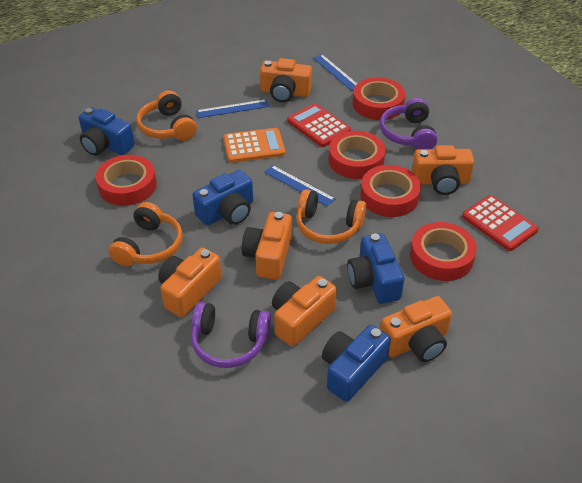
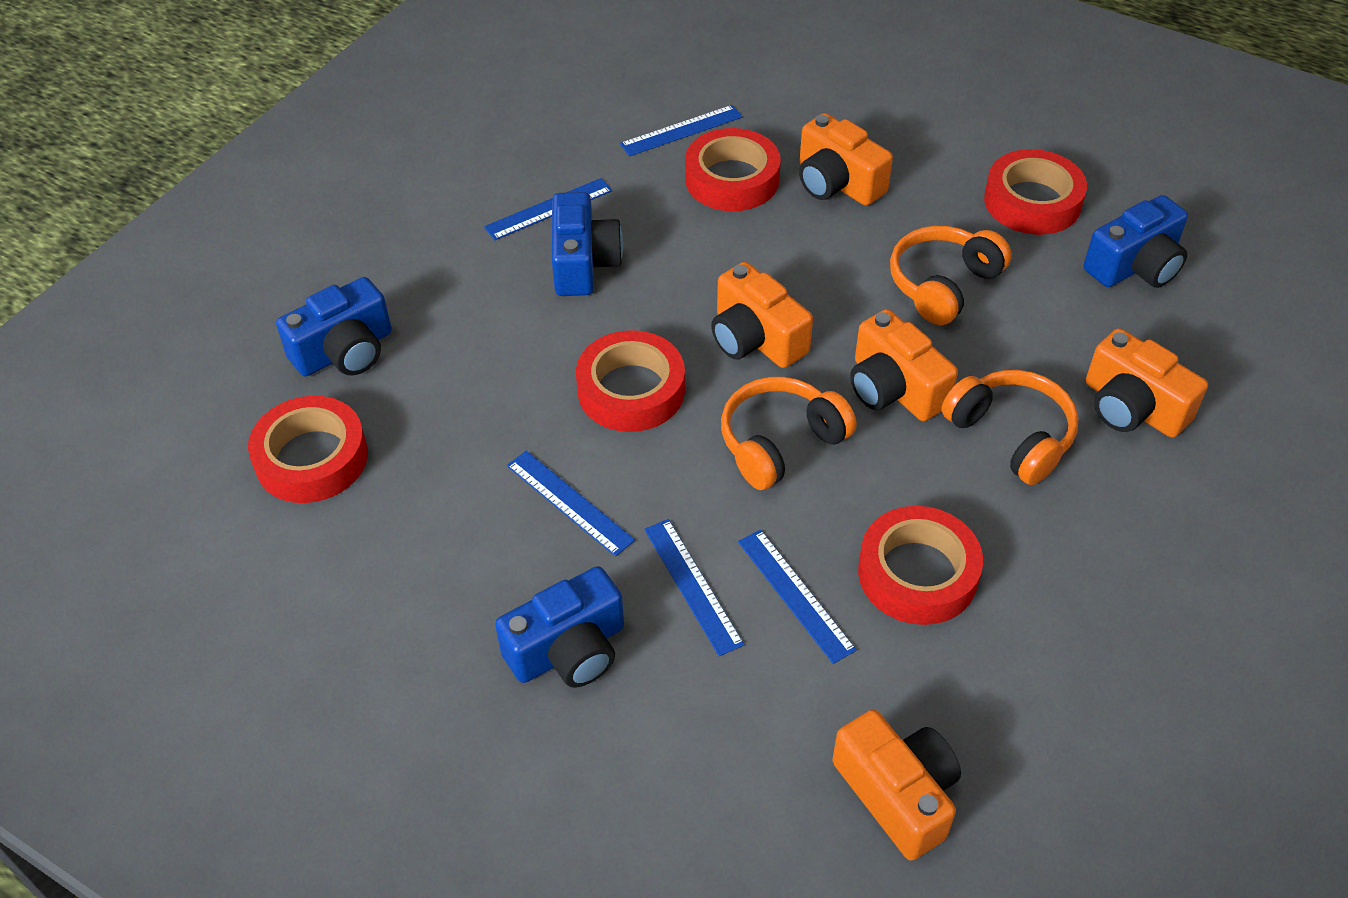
blue ruler: 3 -> 5
orange calculator: 1 -> 0
orange camera: 6 -> 5
purple headphones: 2 -> 0
red calculator: 2 -> 0

